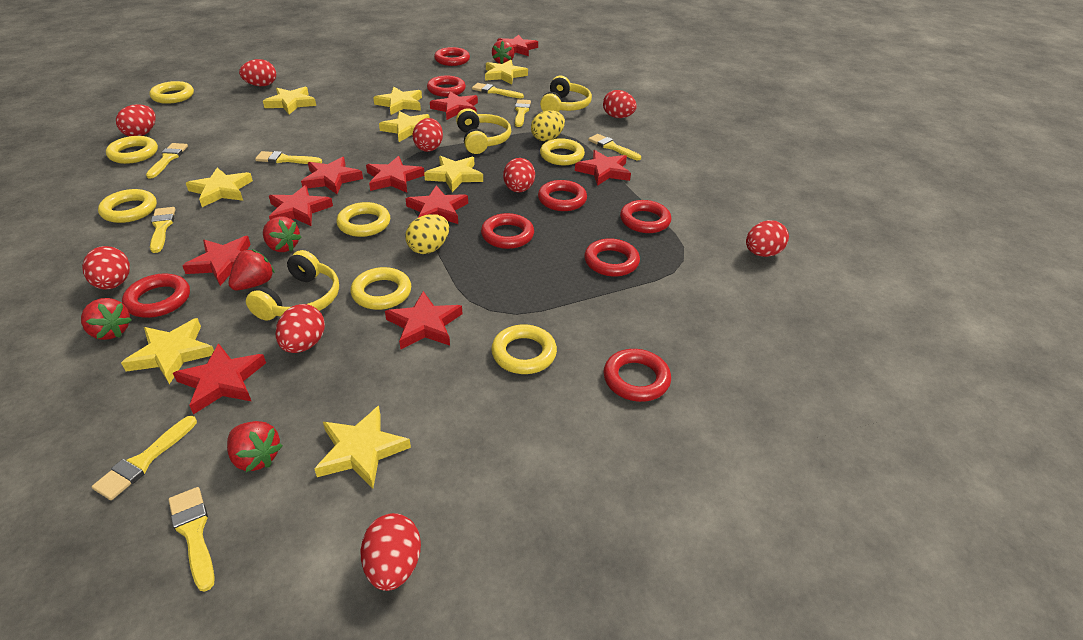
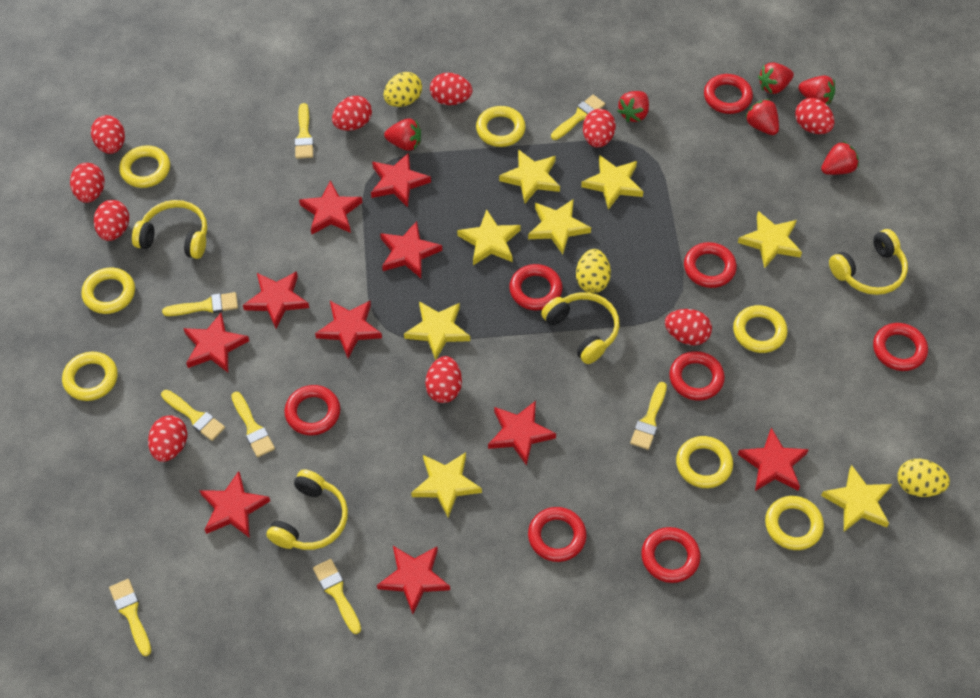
red egg: 9 -> 10
red strawberry: 5 -> 6
yellow egg: 2 -> 3
yellow headphones: 3 -> 4

